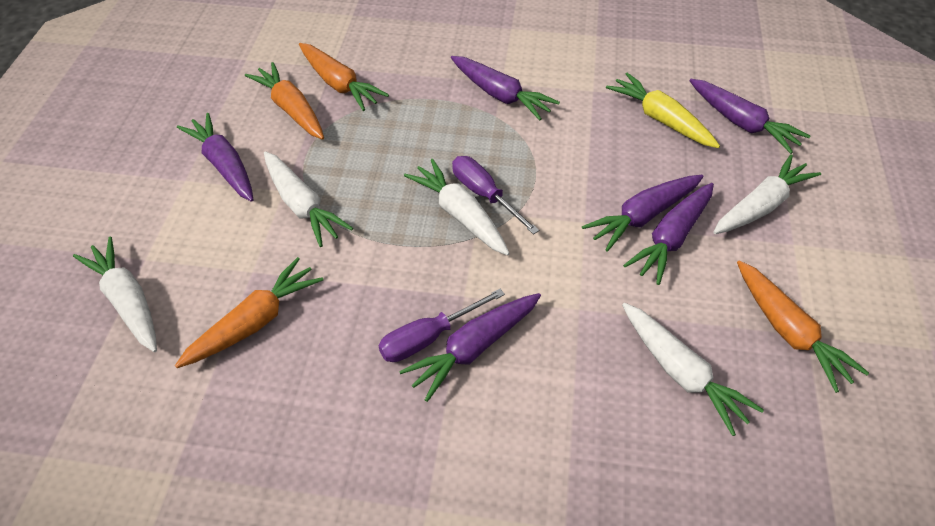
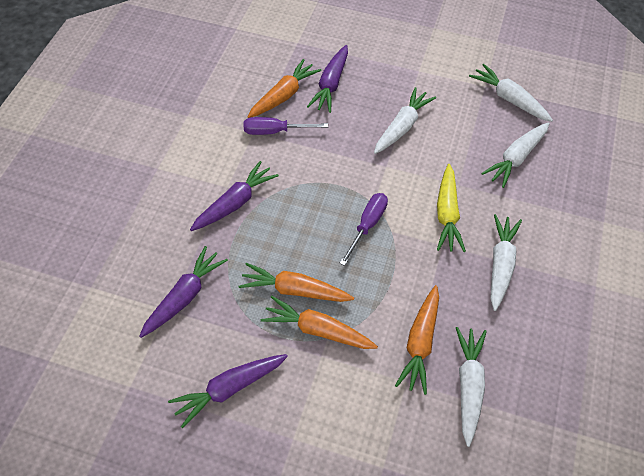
purple carrot: 6 -> 4

